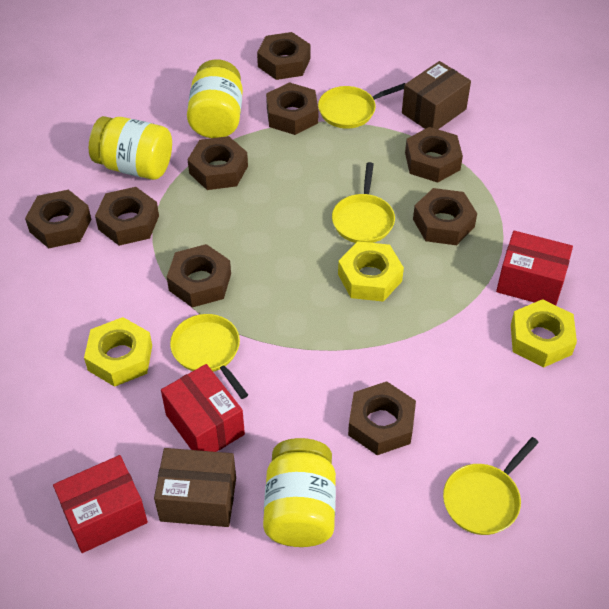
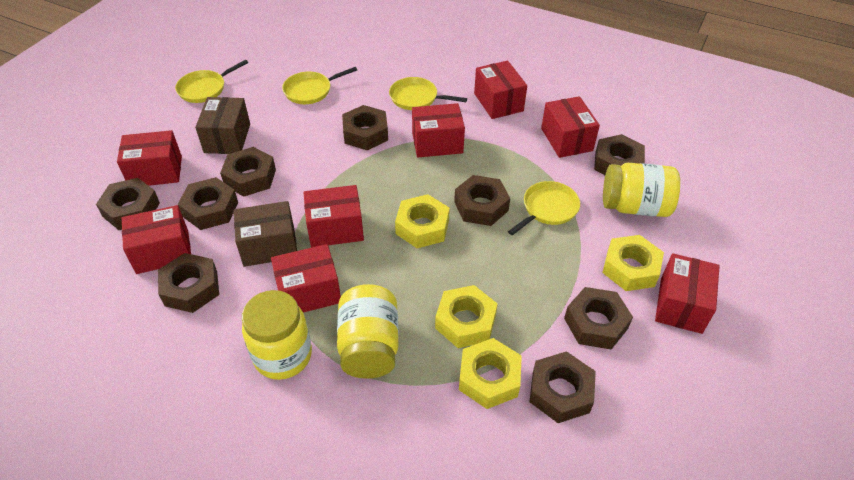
red box: 3 -> 8
yellow nut: 3 -> 4

